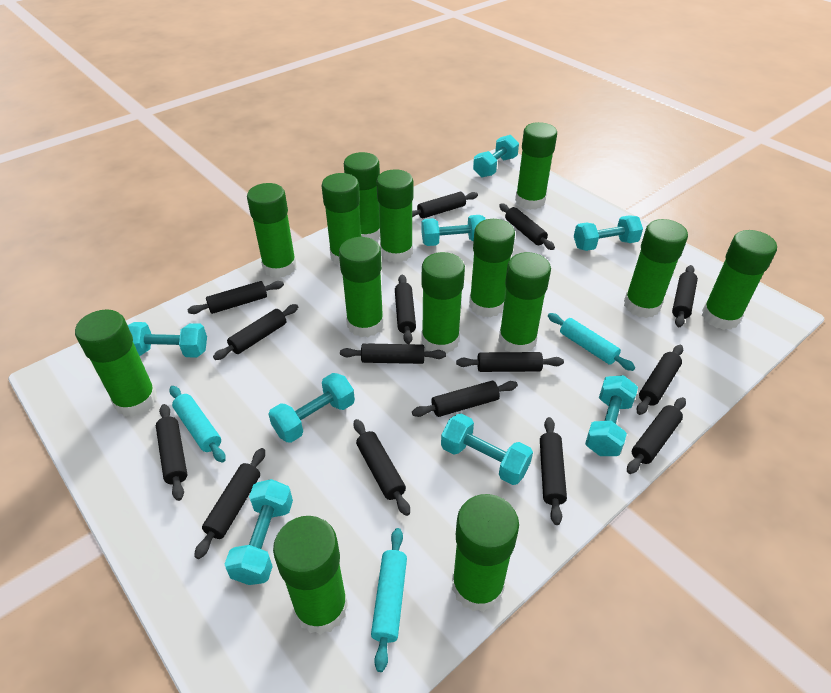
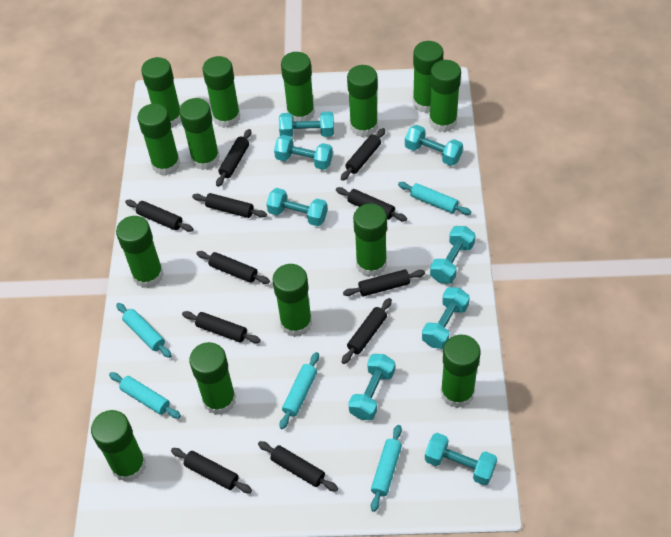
black rolling pin: 15 -> 11
turquoise rolling pin: 3 -> 5

